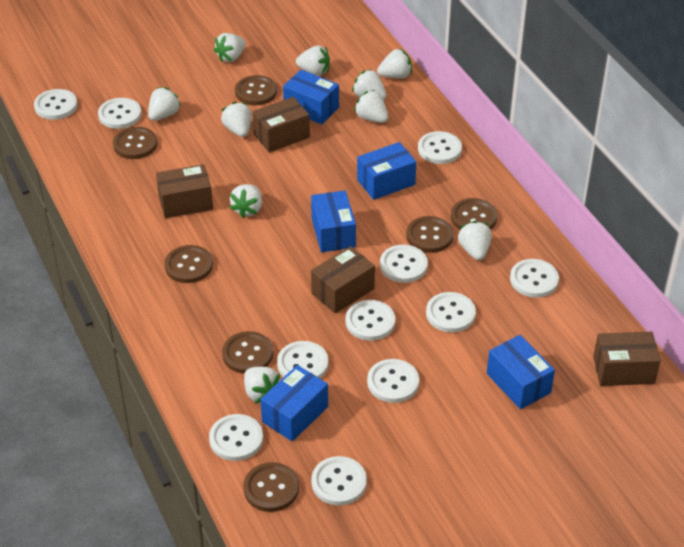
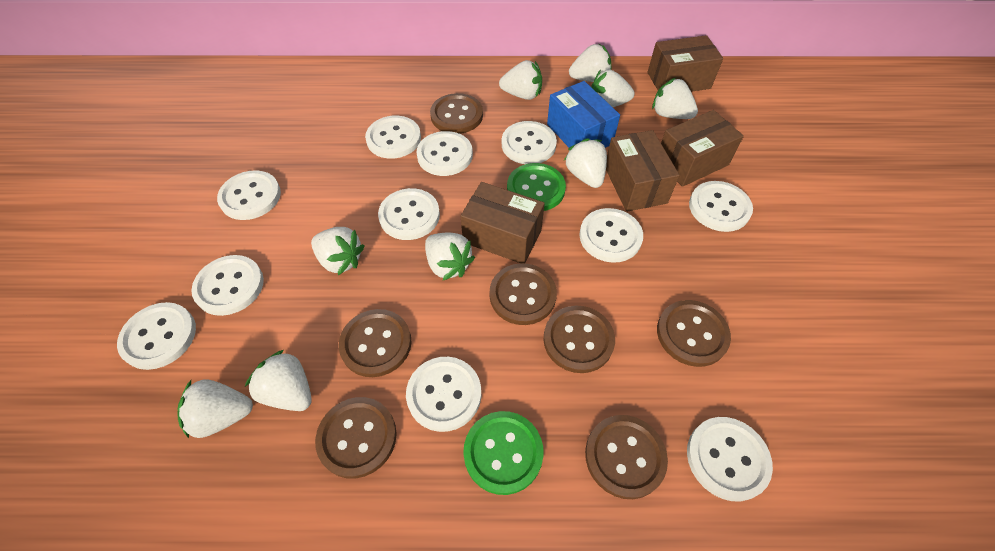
blue box: 5 -> 1
green button: 0 -> 2
white strawberry: 10 -> 9

